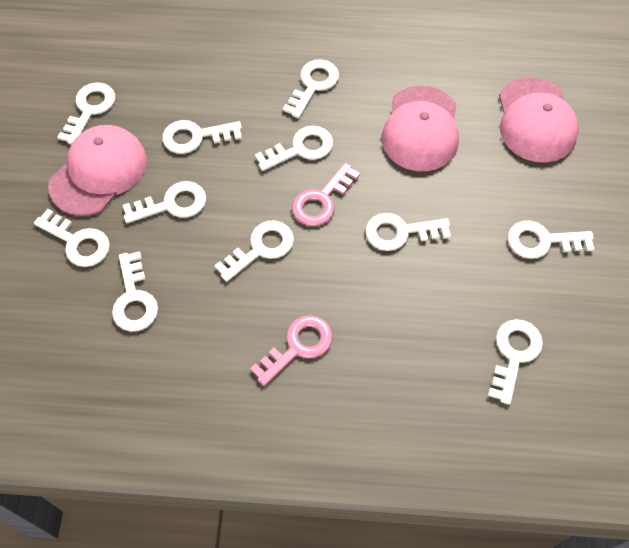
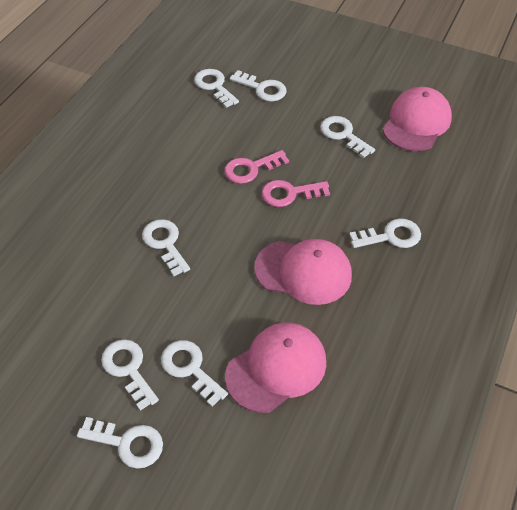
white key: 11 -> 8

